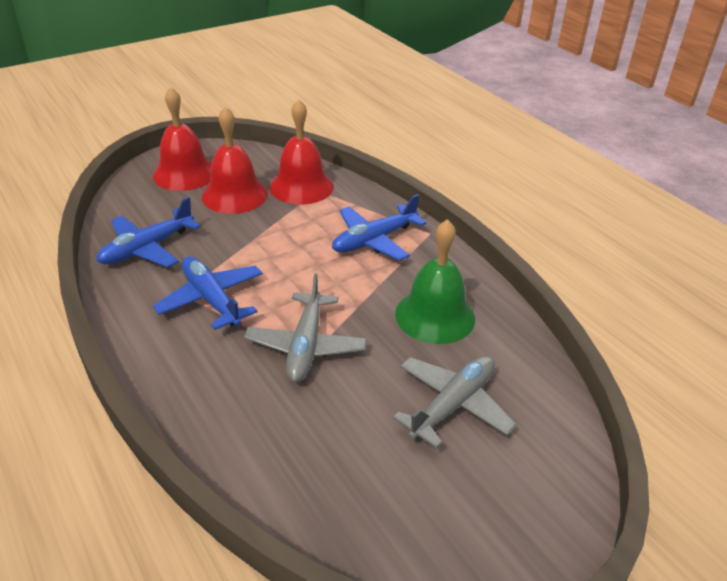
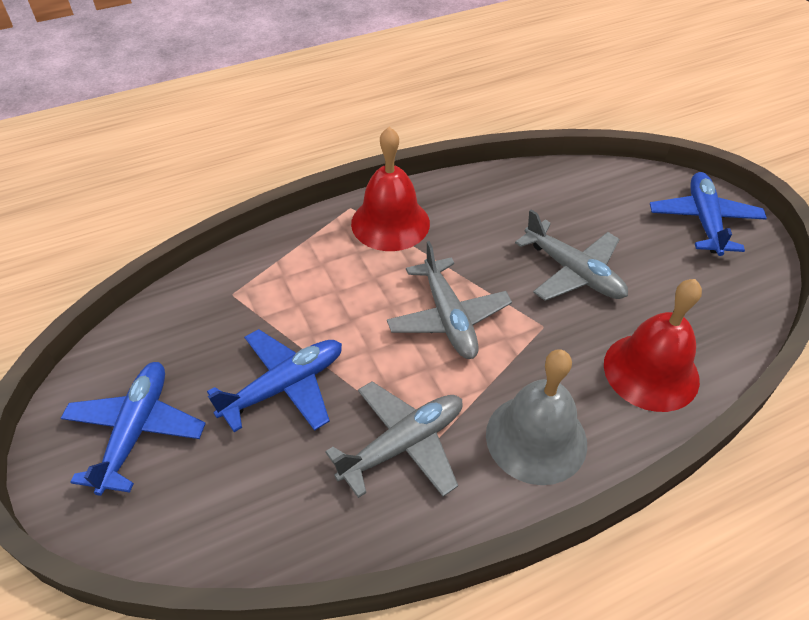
green bell: 1 -> 0
grey bell: 0 -> 1
grey plane: 2 -> 3
red bell: 3 -> 2

